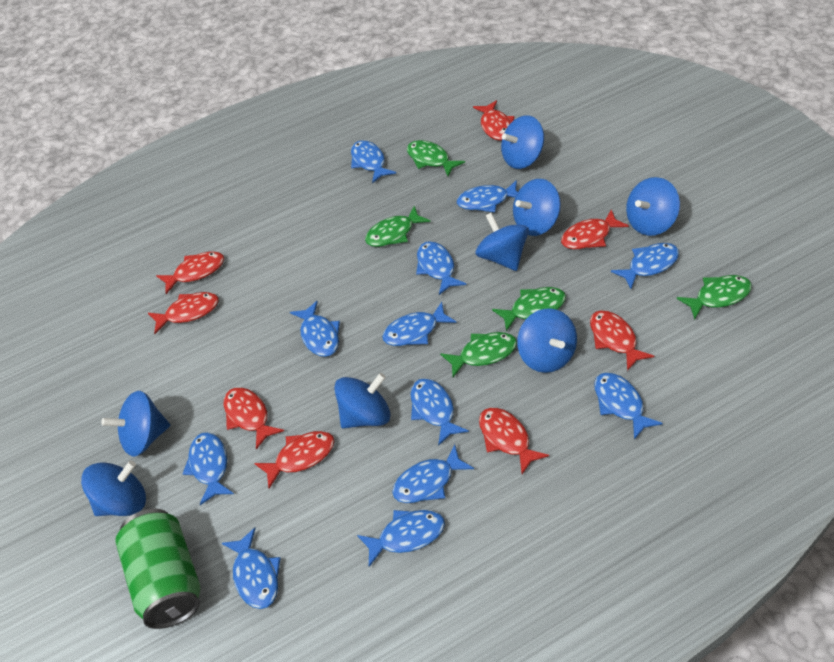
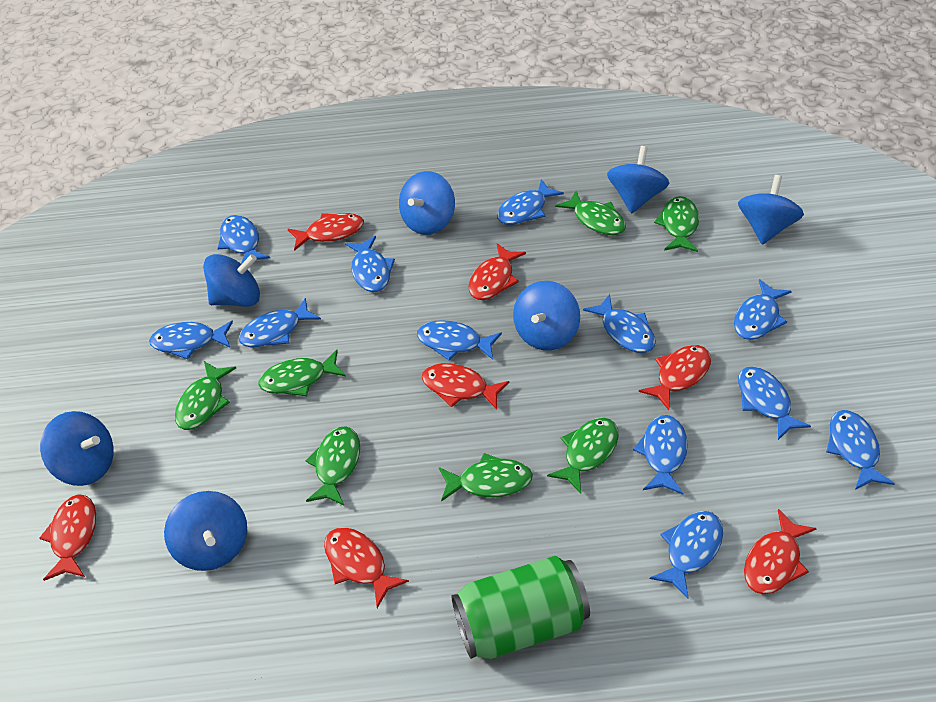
blue spinning top: 8 -> 7
green fish: 5 -> 7
red fish: 8 -> 7

